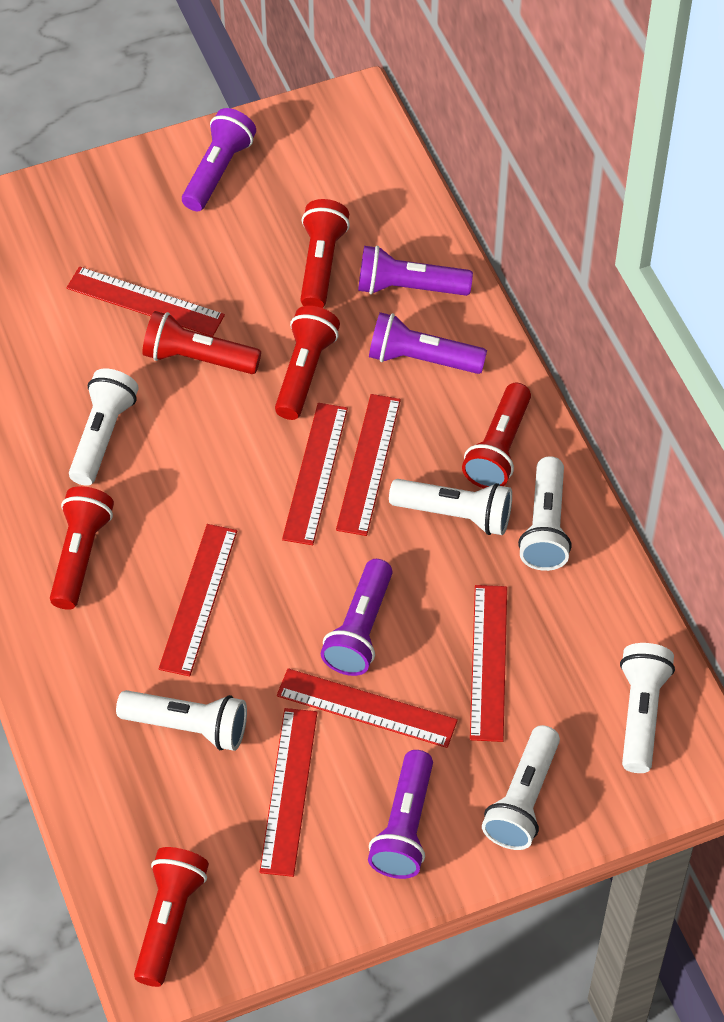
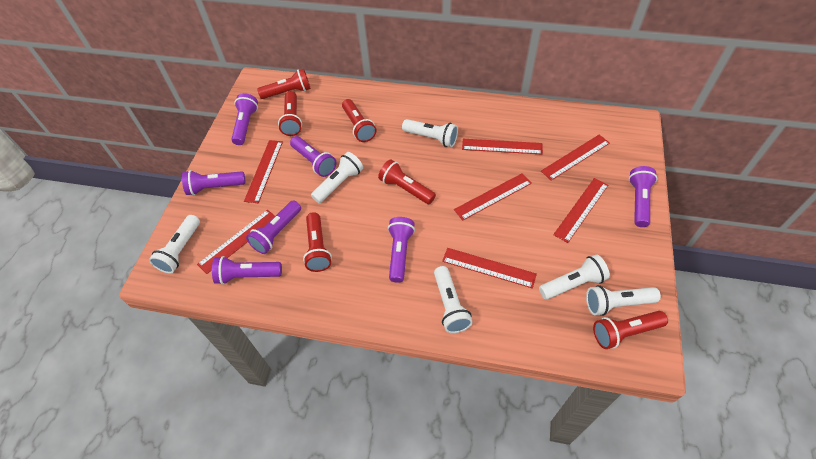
purple flashlight: 5 -> 7

